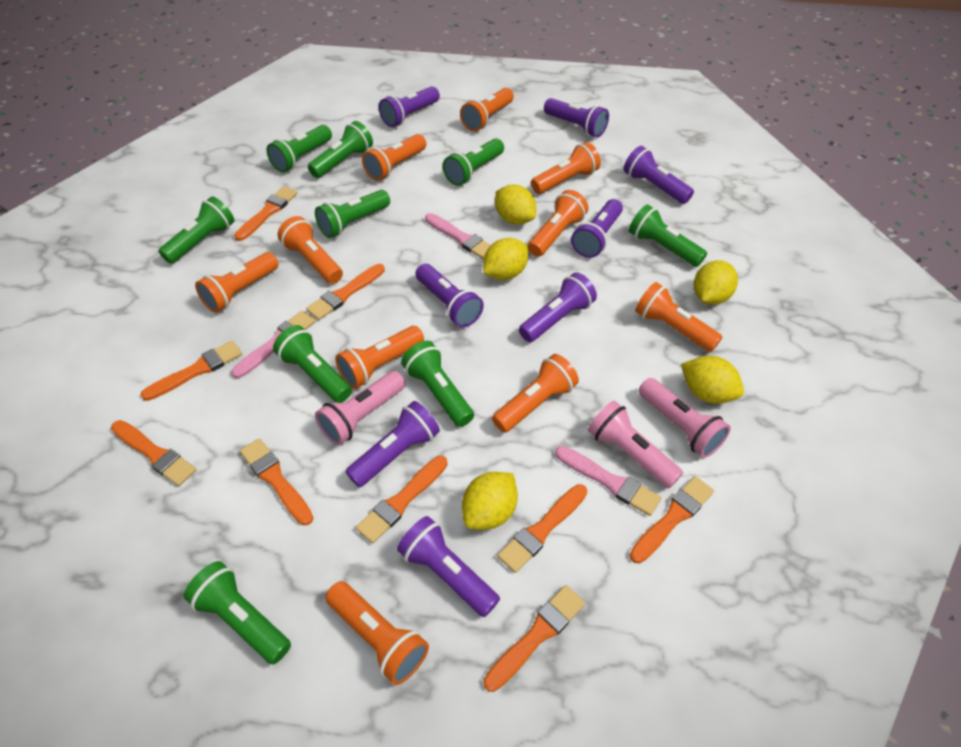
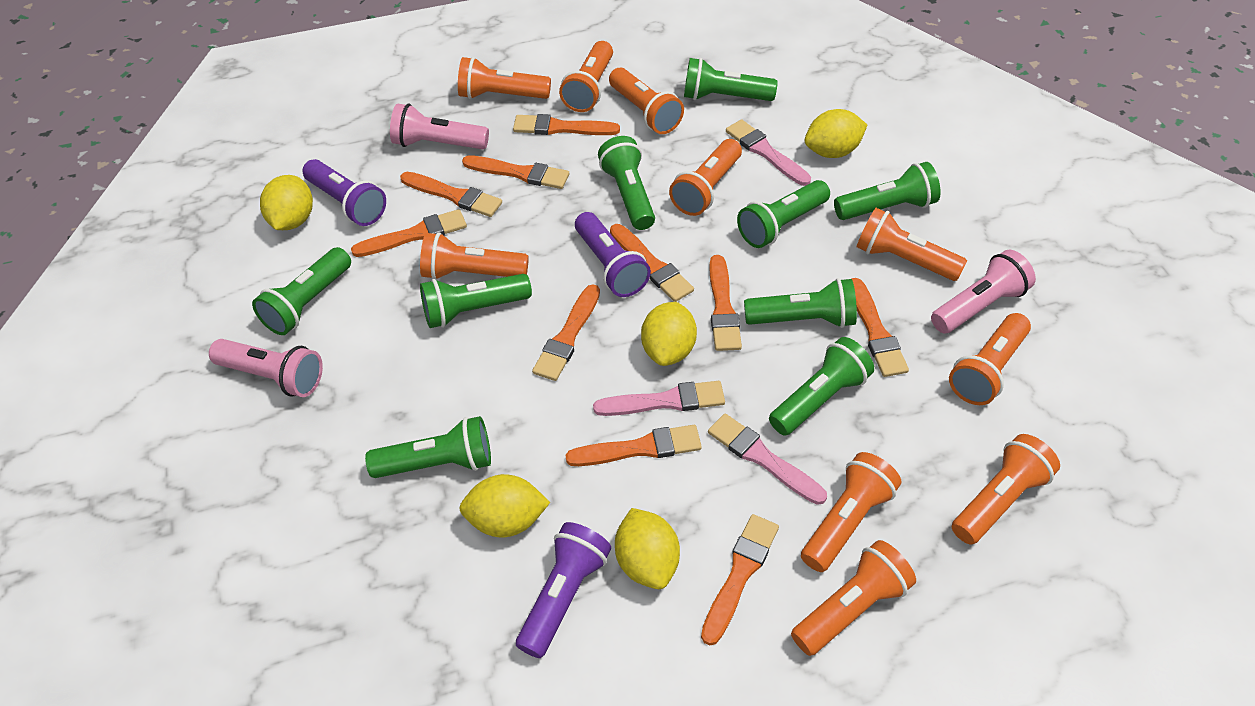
orange brush: 9 -> 10
purple flashlight: 8 -> 3

